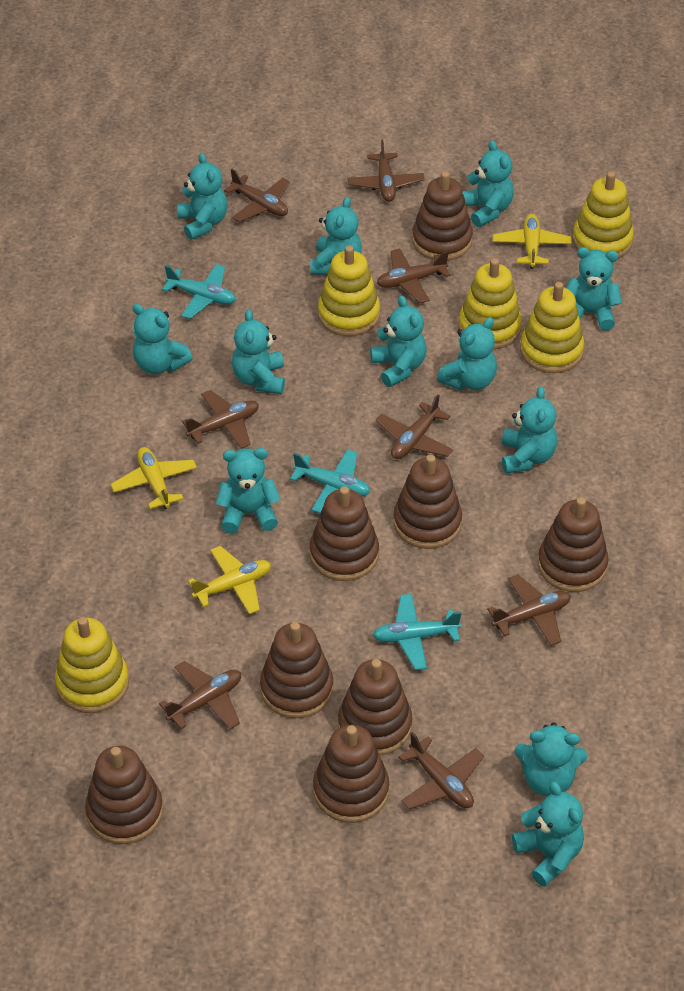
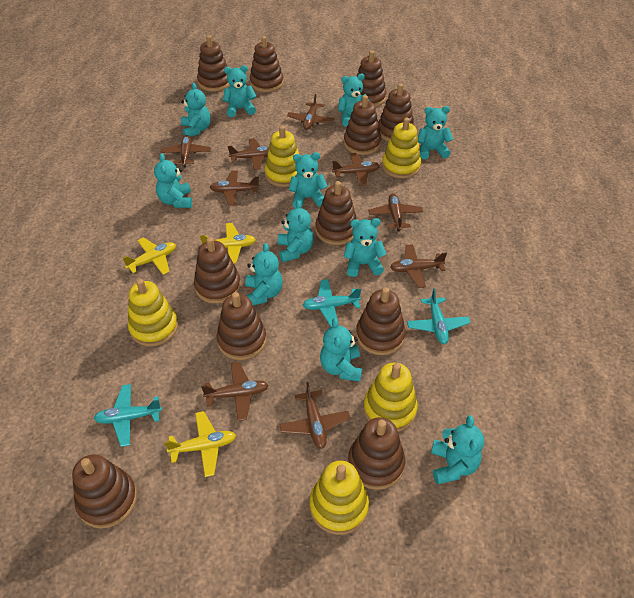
brown plane: 8 -> 9
brown stacking toy: 8 -> 11
turquoise teddy bear: 12 -> 11

